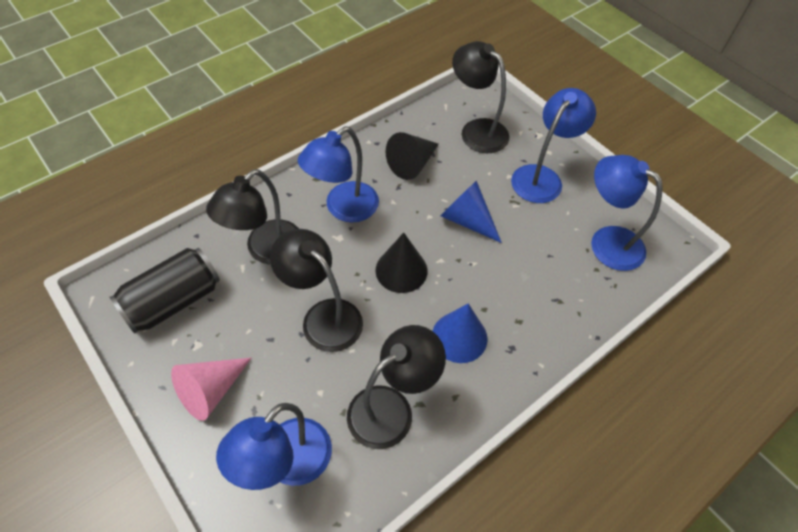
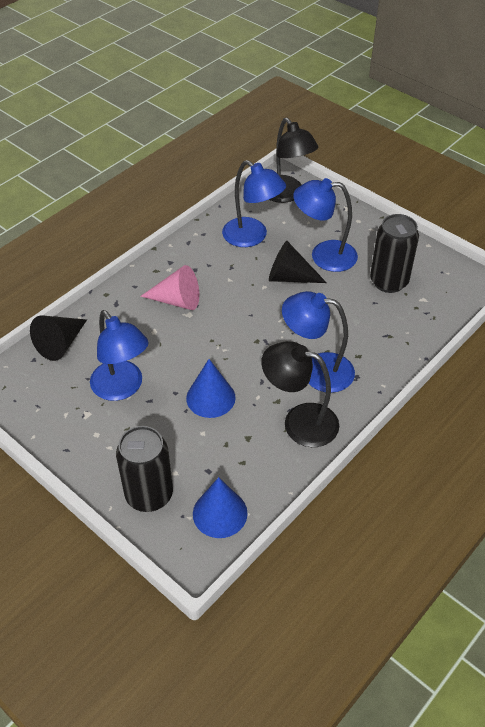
black can: 1 -> 2
black lamp: 4 -> 2

